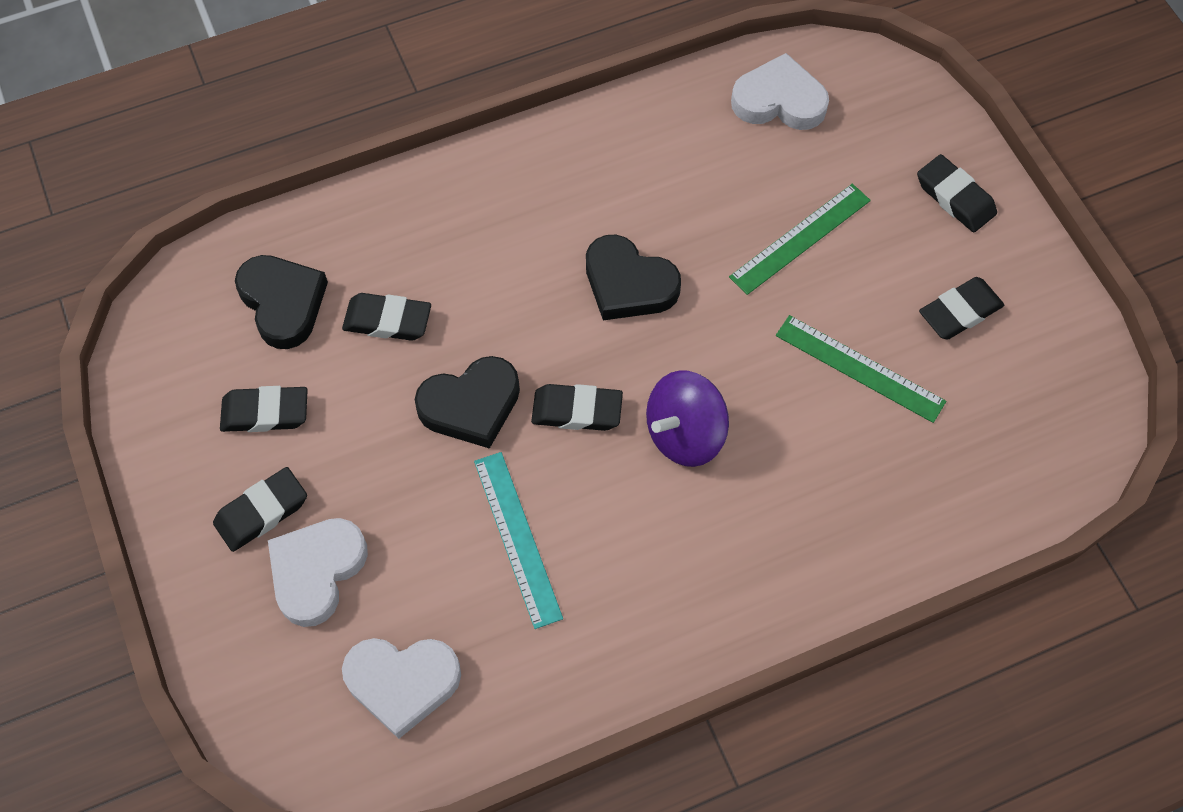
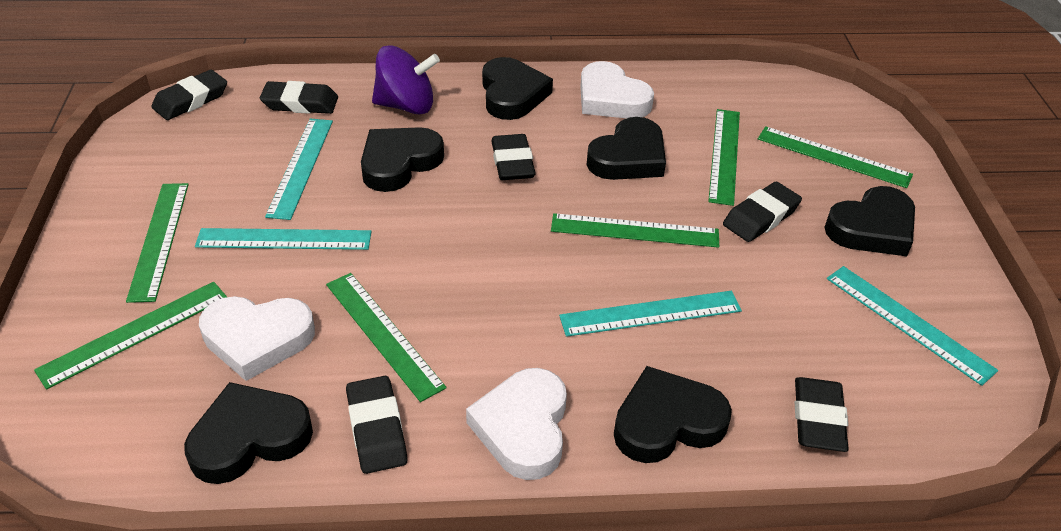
black heart: 3 -> 6
green ruler: 2 -> 6
turquoise ruler: 1 -> 4

